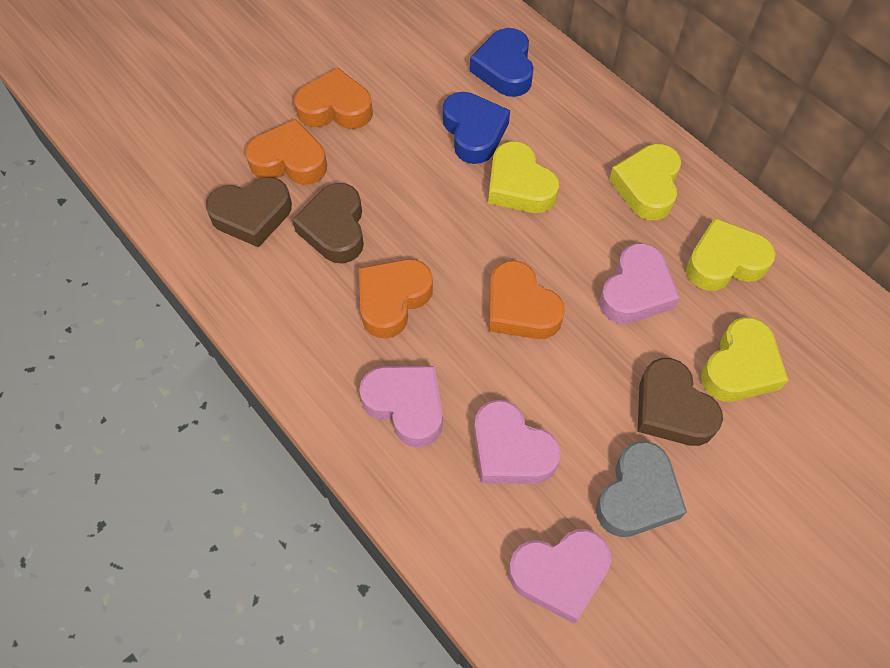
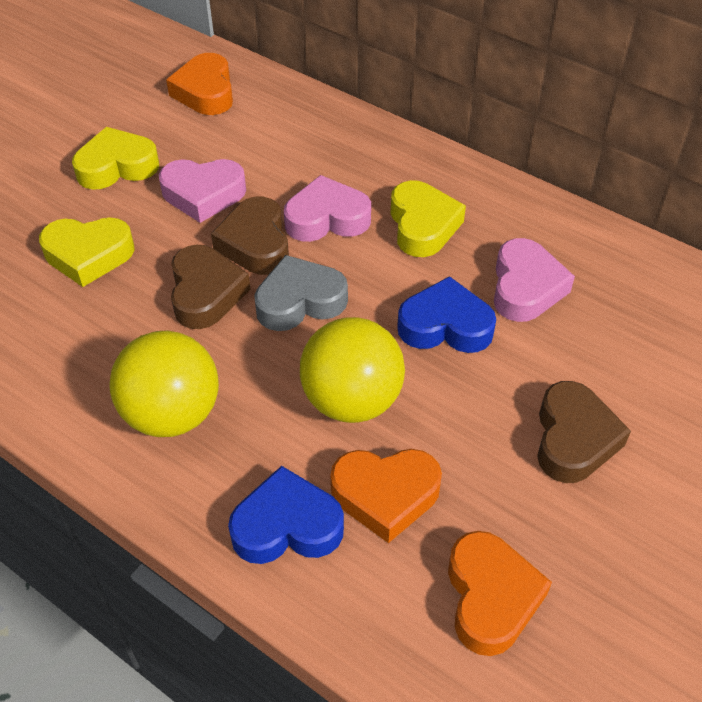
orange heart: 4 -> 3
pink heart: 4 -> 3
yellow ball: 0 -> 2
yellow heart: 4 -> 3

